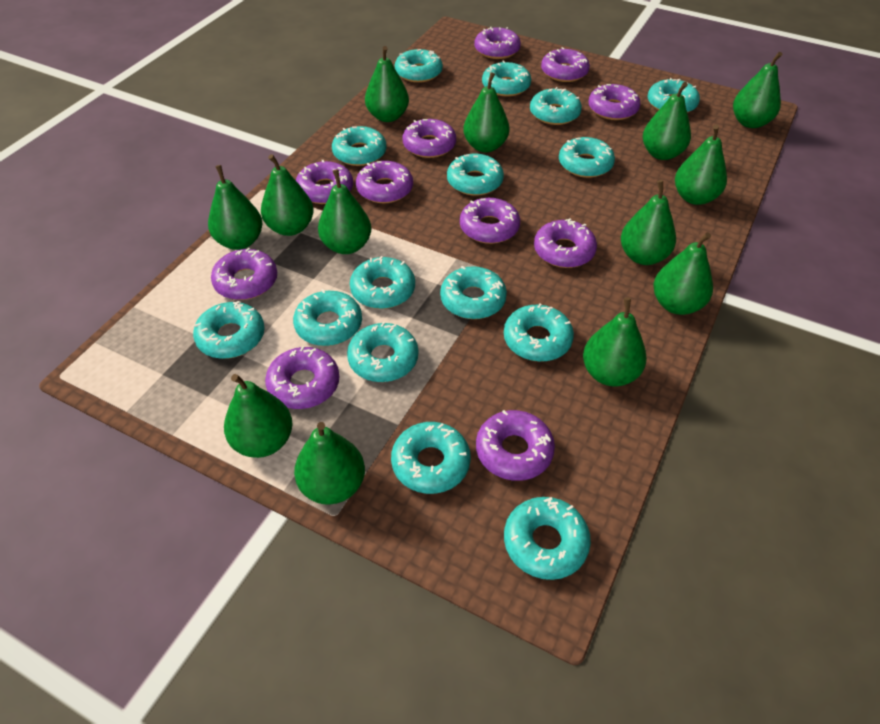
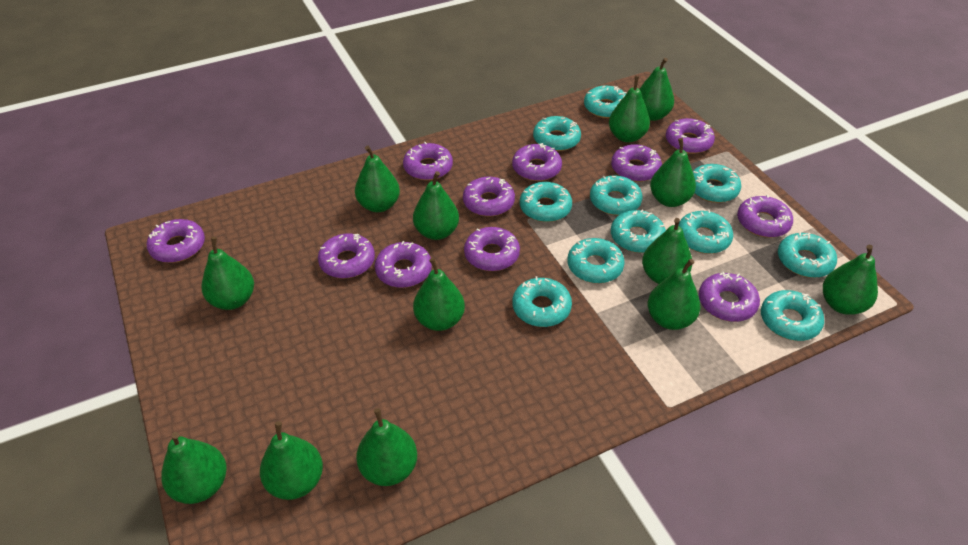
turquoise donut: 15 -> 11

